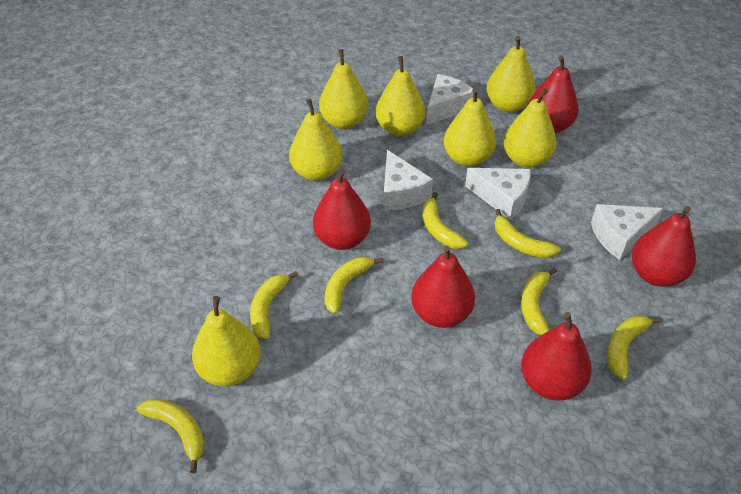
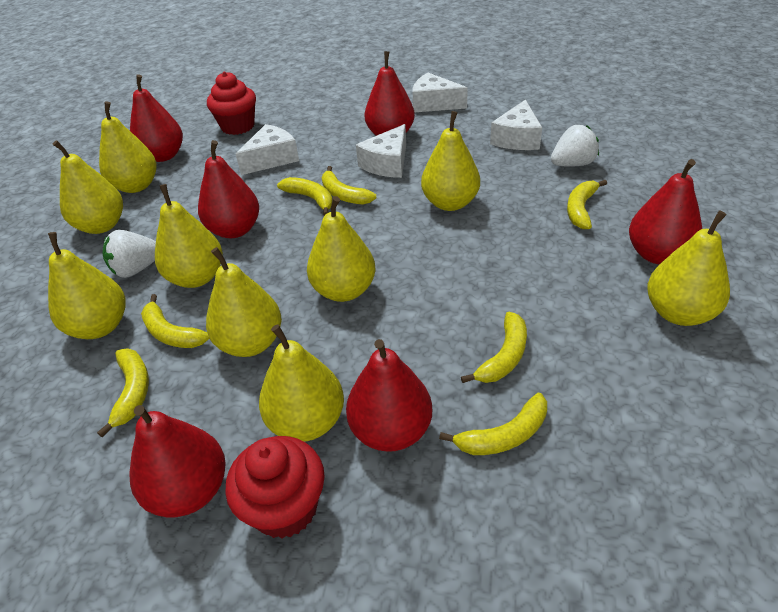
red cupcake: 0 -> 2
red pear: 5 -> 6
white strawberry: 0 -> 2
yellow pear: 7 -> 9

